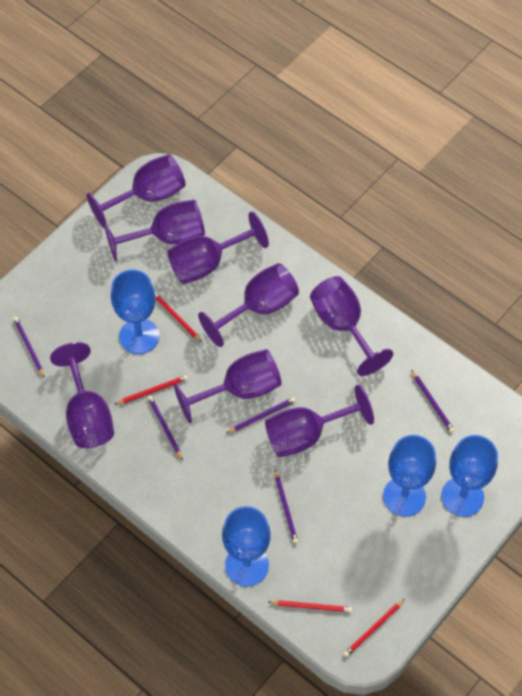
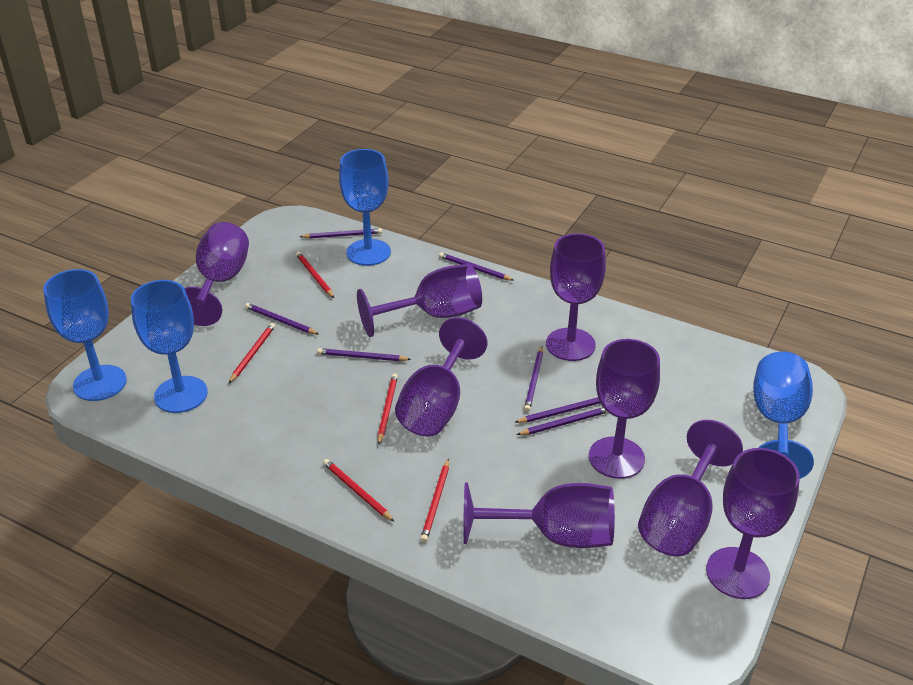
purple pencil: 5 -> 7
red pencil: 4 -> 5

